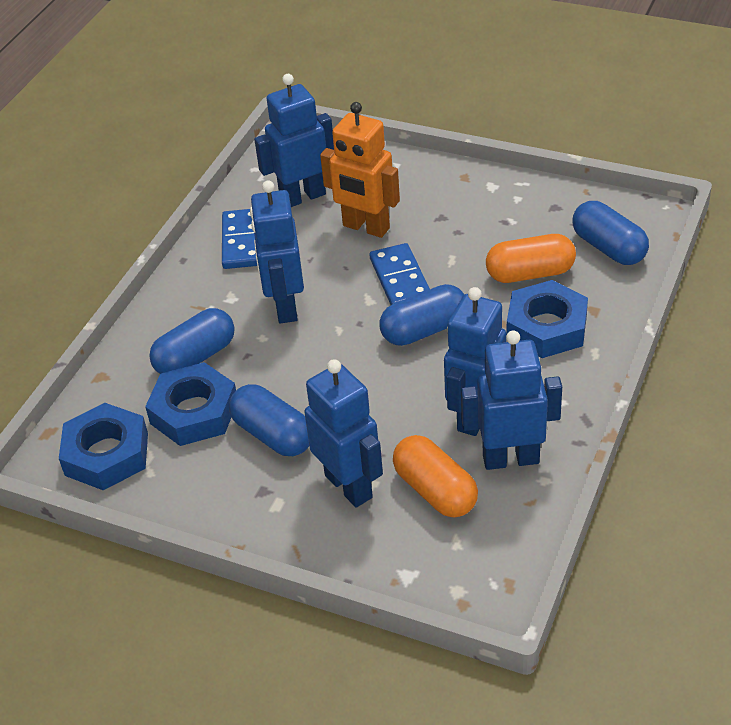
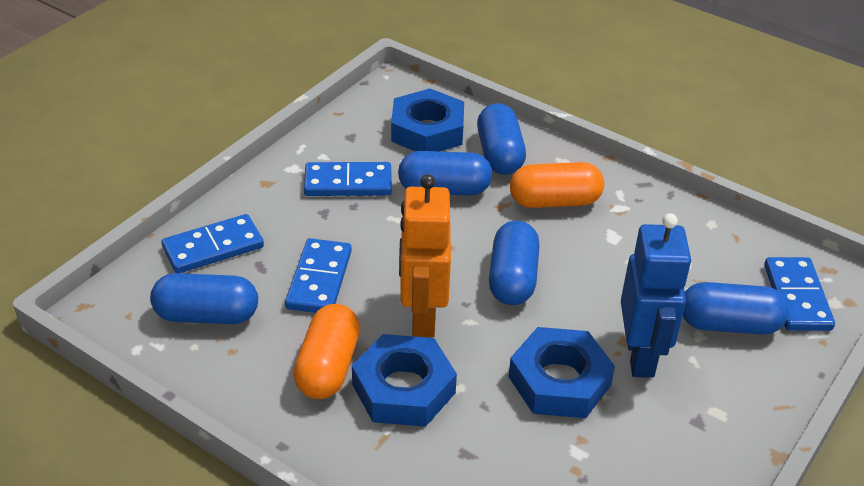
blue capsule: 4 -> 5
blue domino: 2 -> 4
blue robot: 5 -> 1

